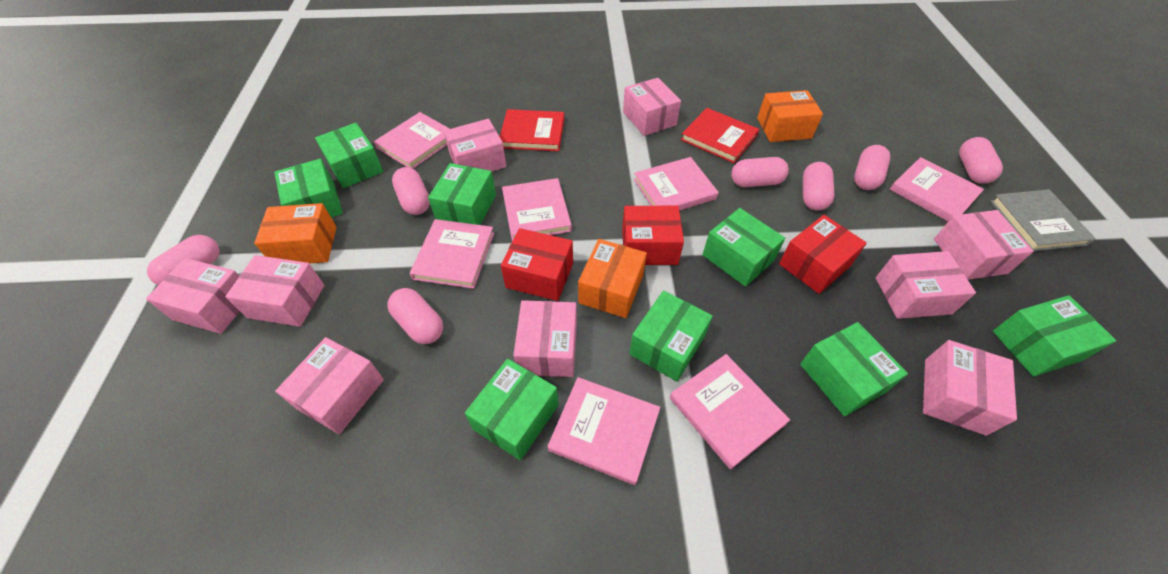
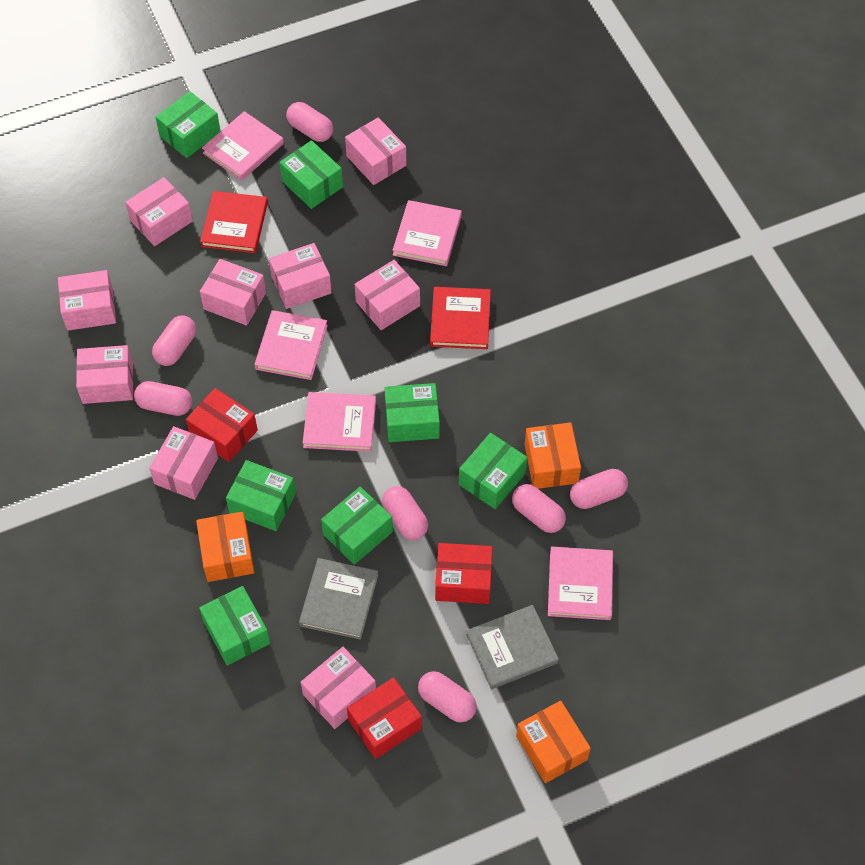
green box: 8 -> 7
grey book: 1 -> 2
pink book: 7 -> 5

